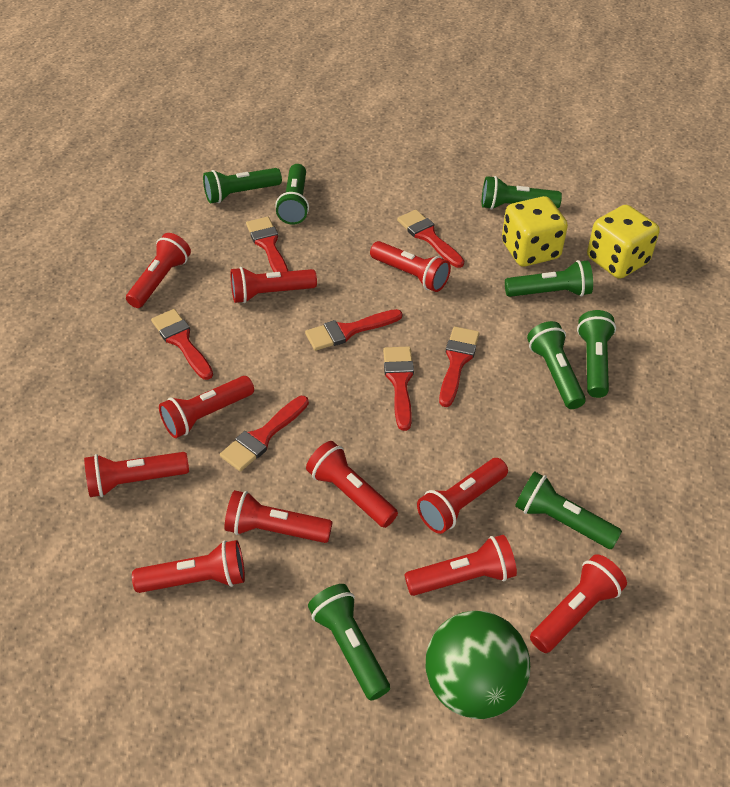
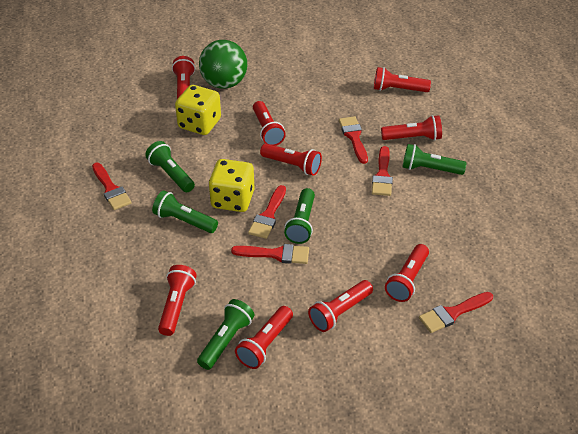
green flashlight: 8 -> 5
red brush: 7 -> 6
red flashlight: 11 -> 9

